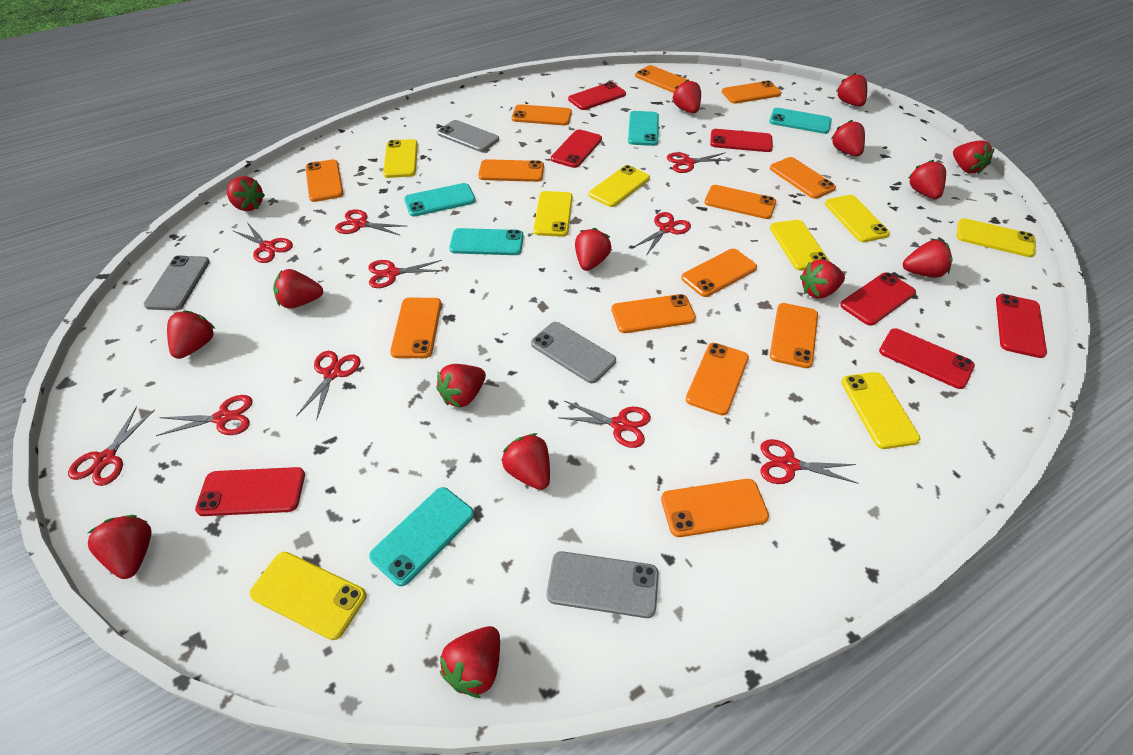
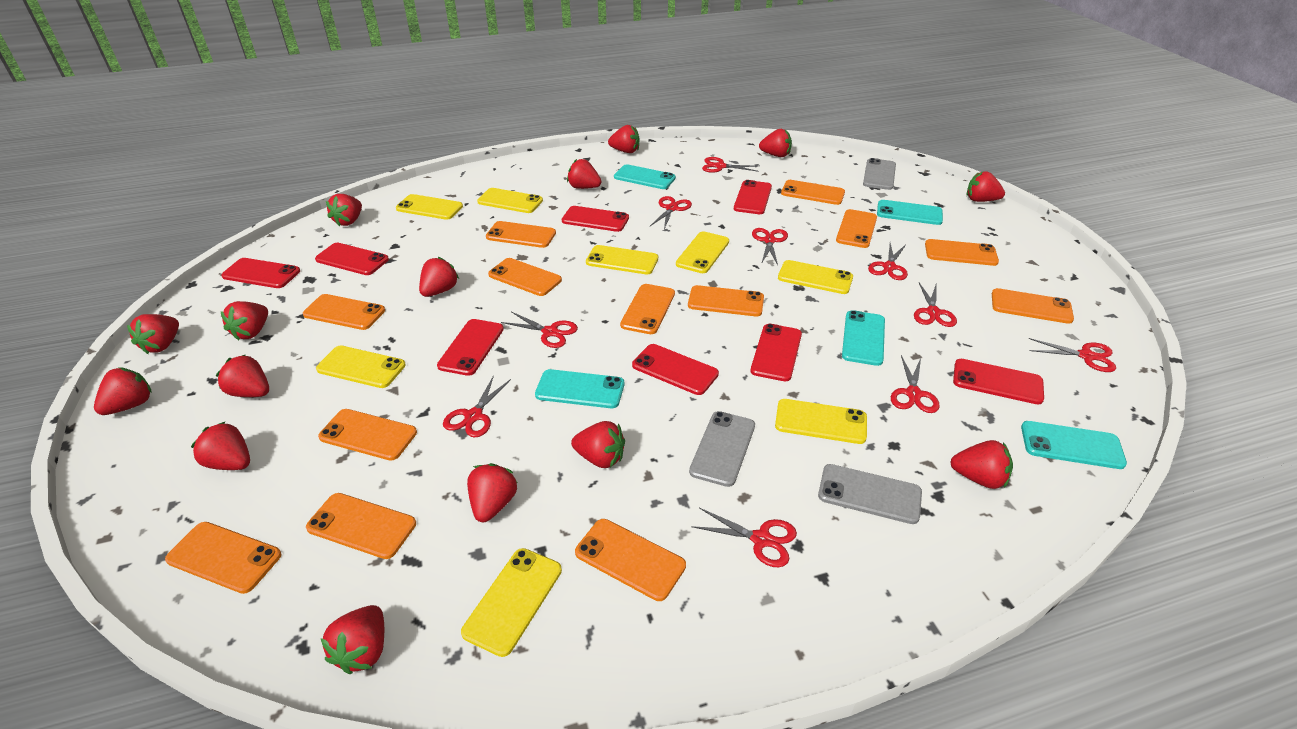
grey phone: 4 -> 3
red phone: 7 -> 8

